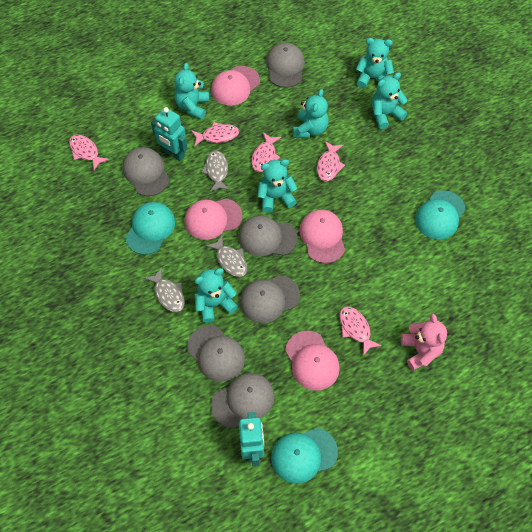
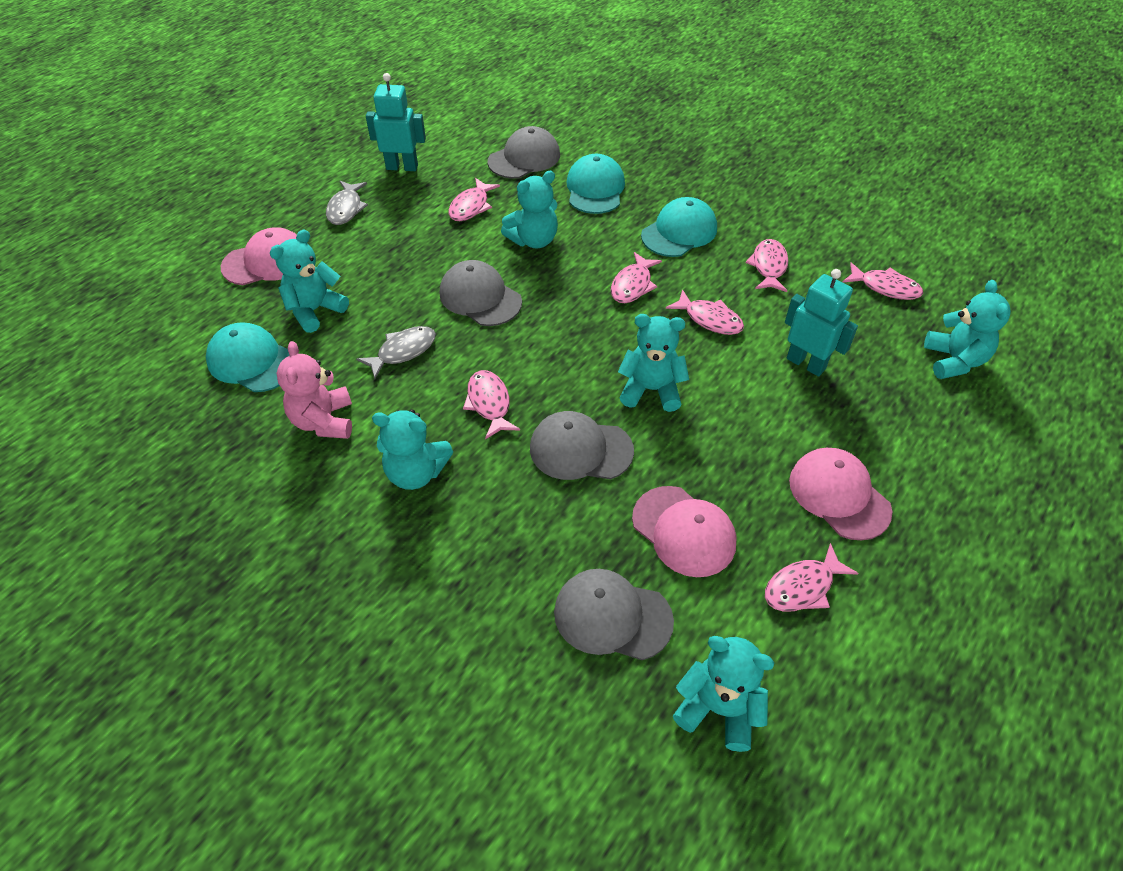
grey cap: 6 -> 4
grey fish: 3 -> 2
pink cap: 4 -> 3
pink fish: 5 -> 7

